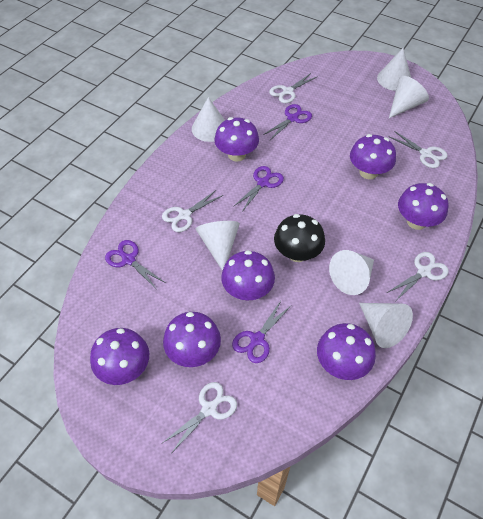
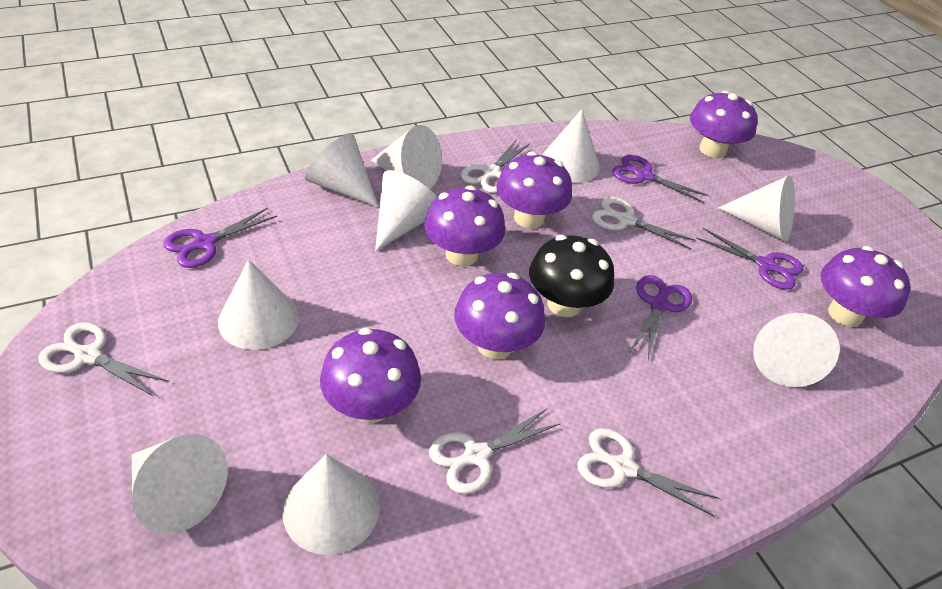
purple mushroom: 7 -> 6
white cone: 6 -> 9

